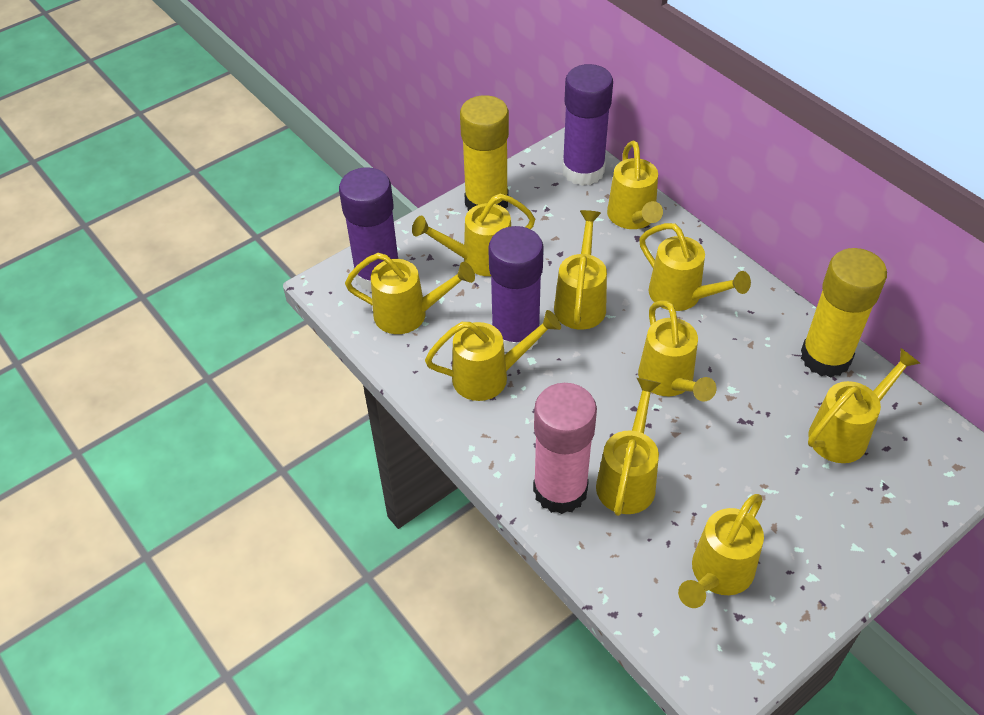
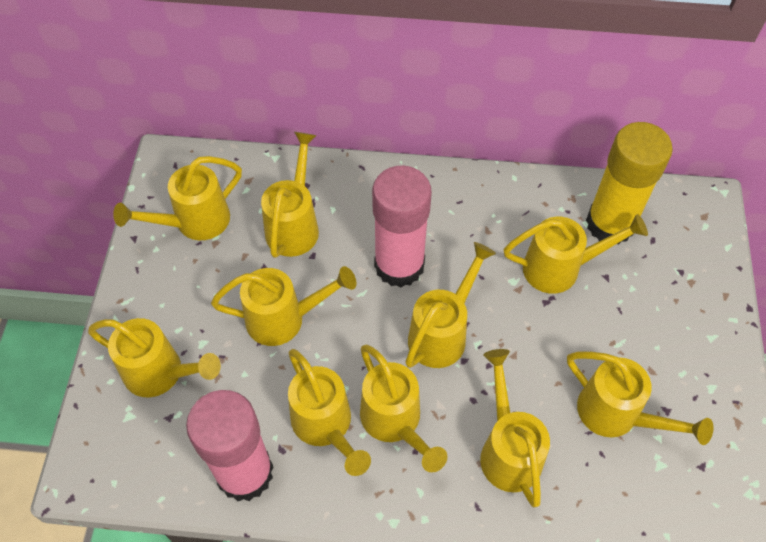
pink glue stick: 1 -> 2
purple glue stick: 3 -> 0
yellow glue stick: 2 -> 1

